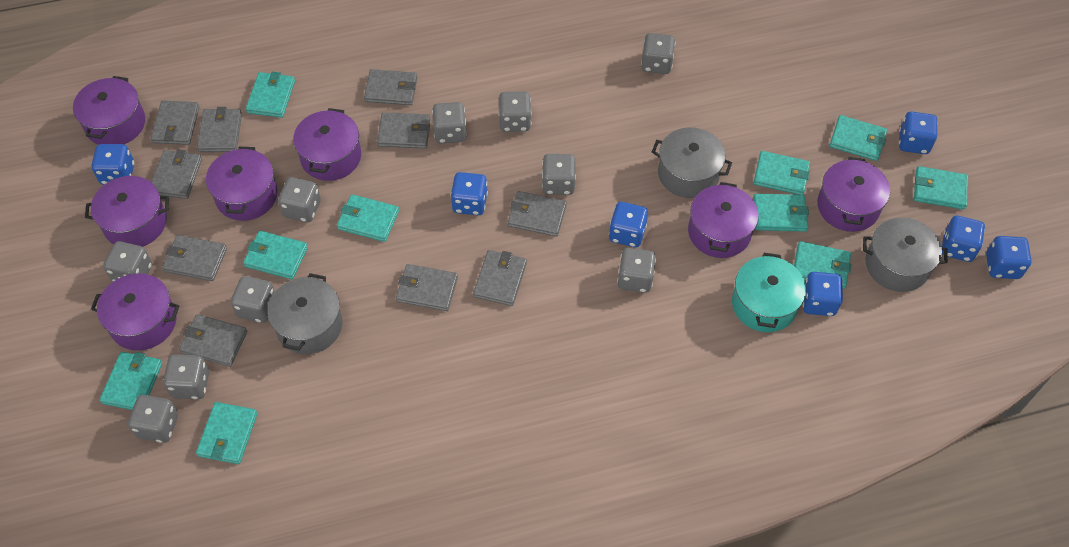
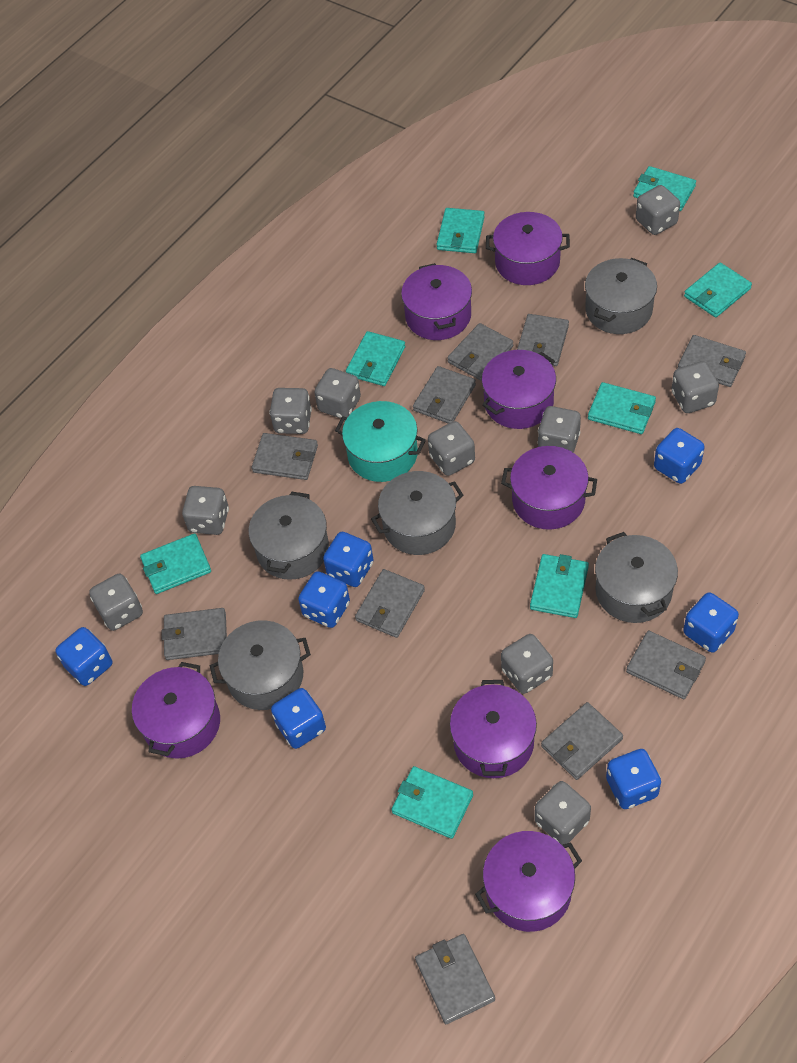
grey pot: 3 -> 5
turquoise wallet: 10 -> 8

